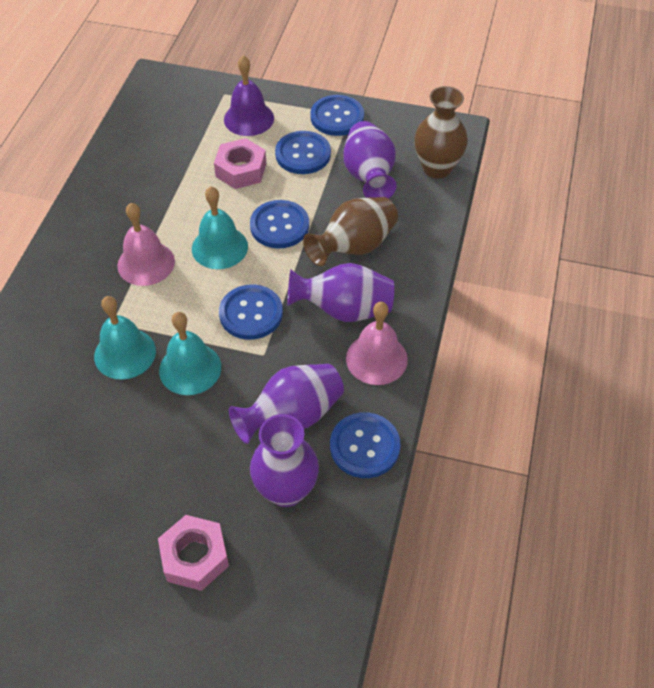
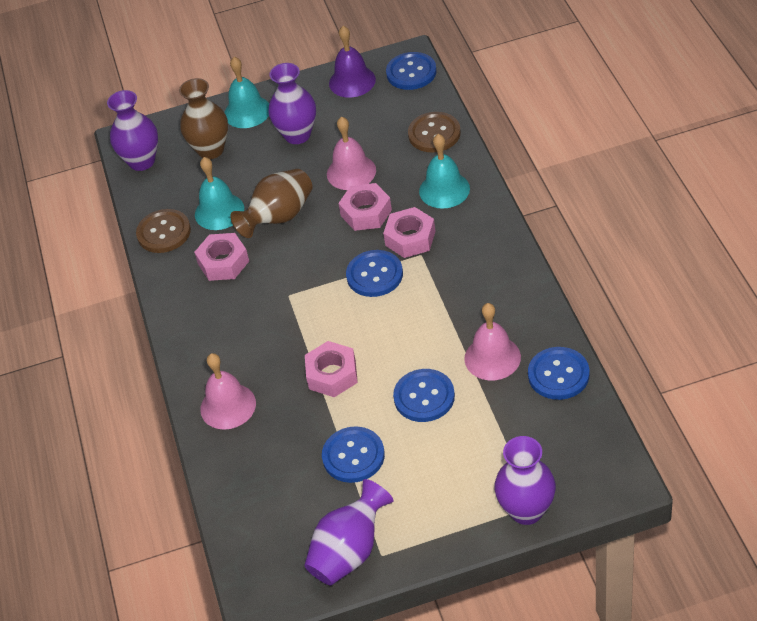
brown button: 0 -> 2
pink bell: 2 -> 3
pink nut: 2 -> 4

